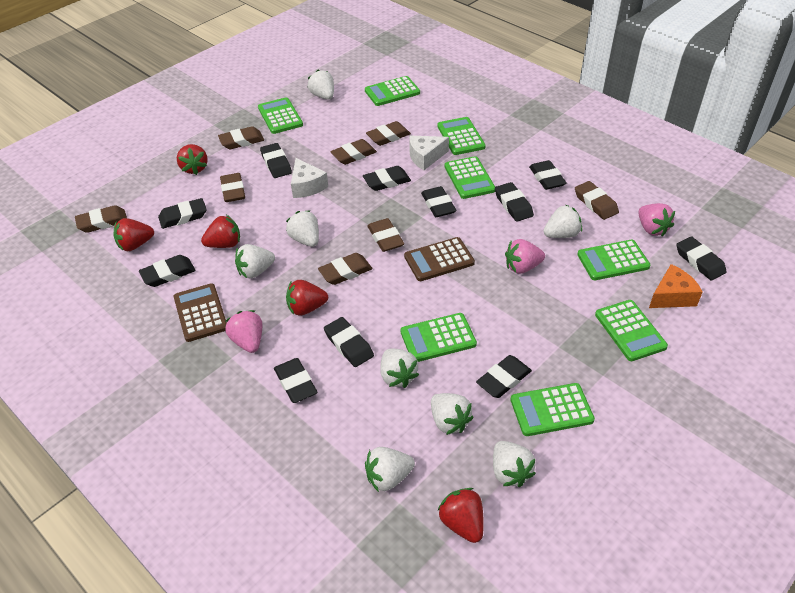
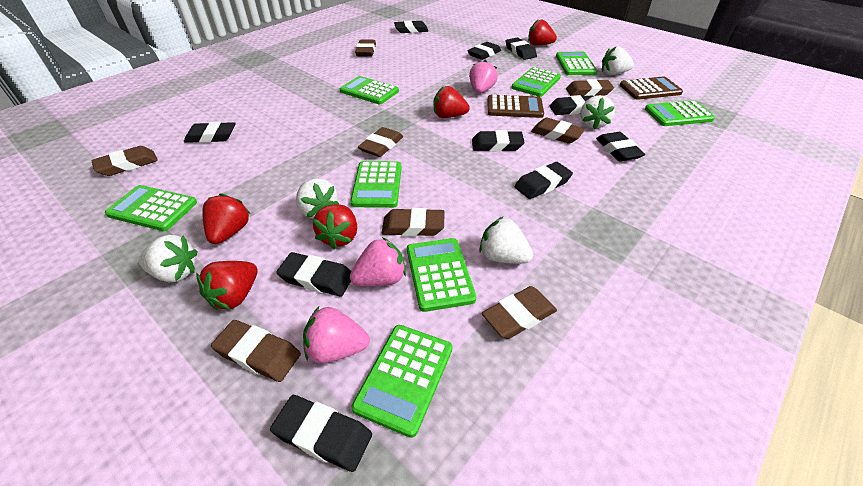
black eraser: 11 -> 10
orange cheese: 1 -> 0
white cheese: 2 -> 0
white strawberry: 8 -> 5

